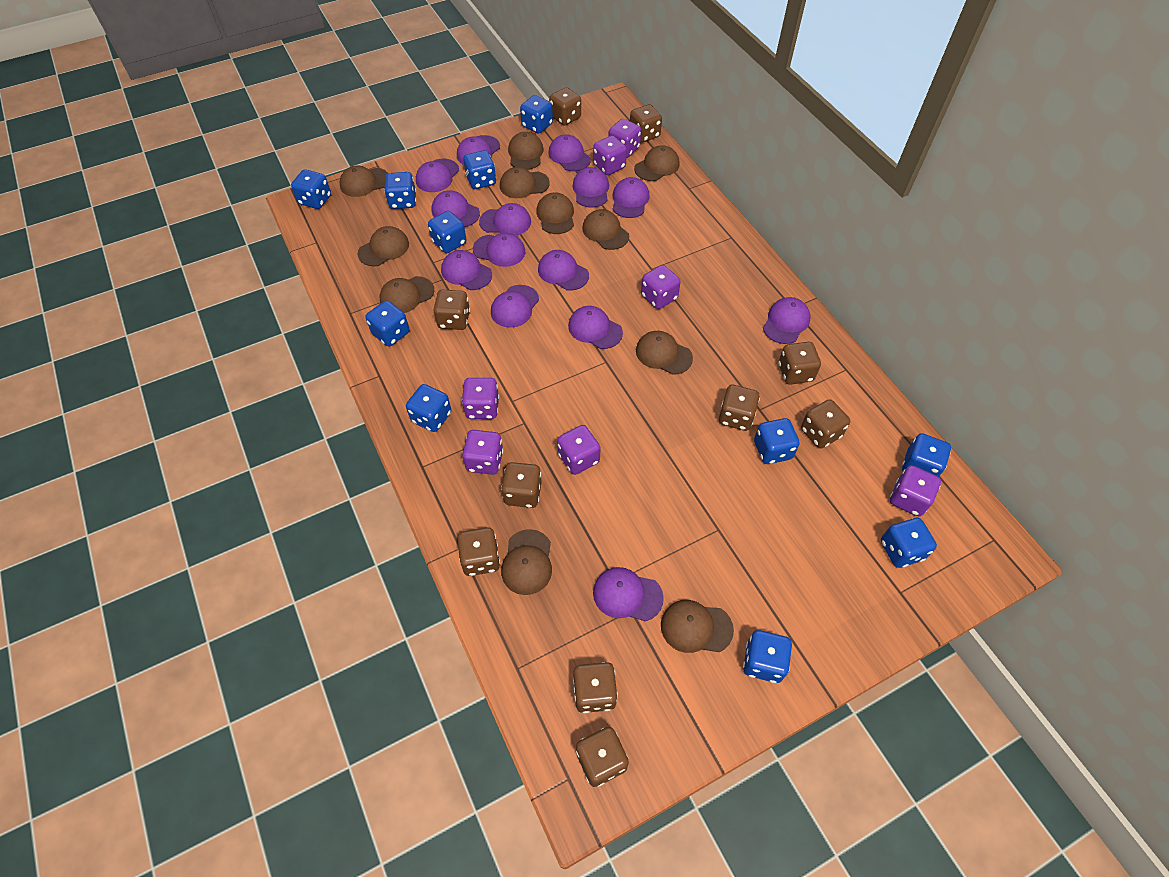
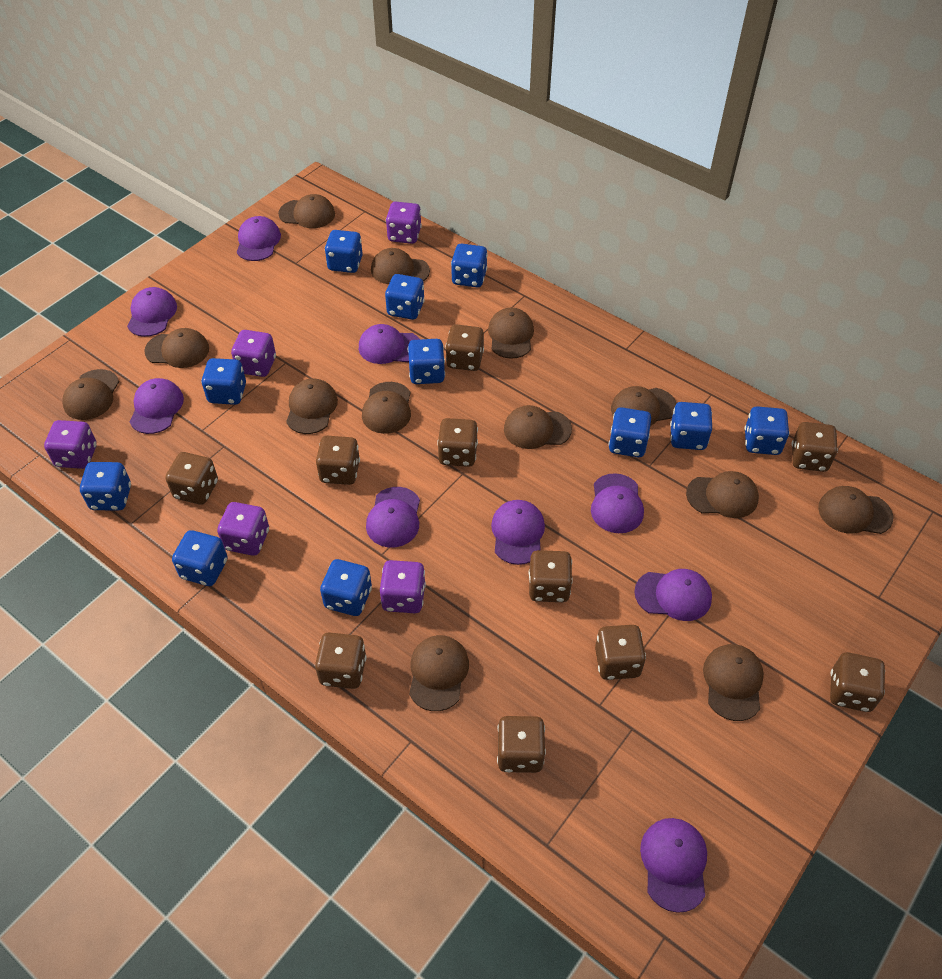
brown cap: 11 -> 13
purple cap: 14 -> 9
purple dice: 7 -> 5

